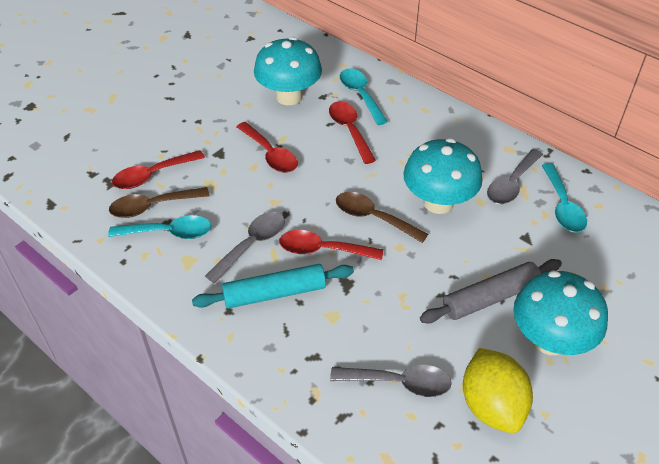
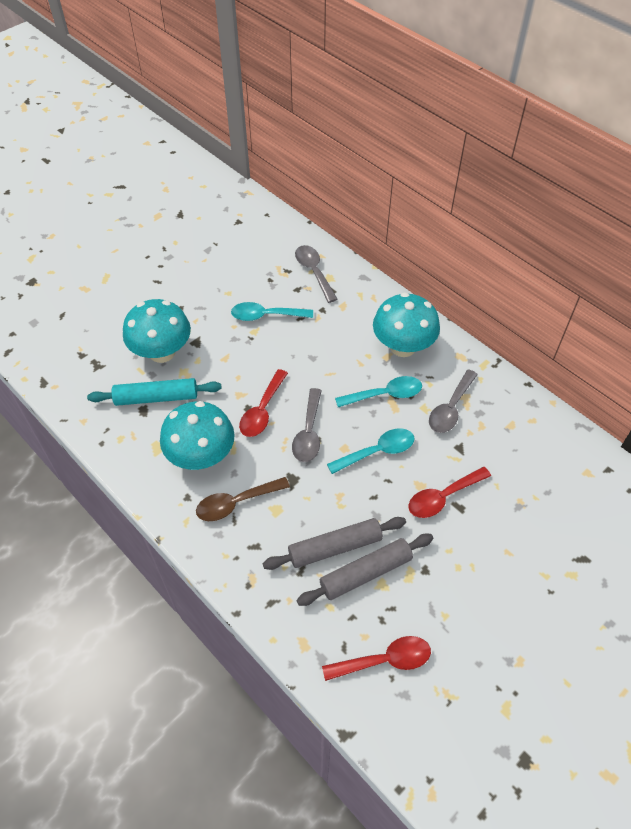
brown spoon: 2 -> 1
grey rolling pin: 1 -> 2
red spoon: 4 -> 3
yellow lemon: 1 -> 0

